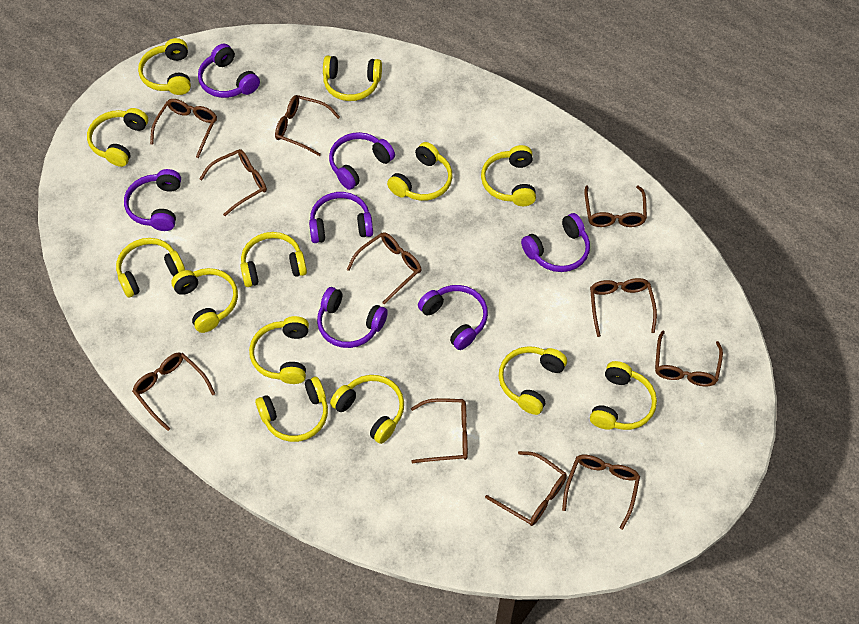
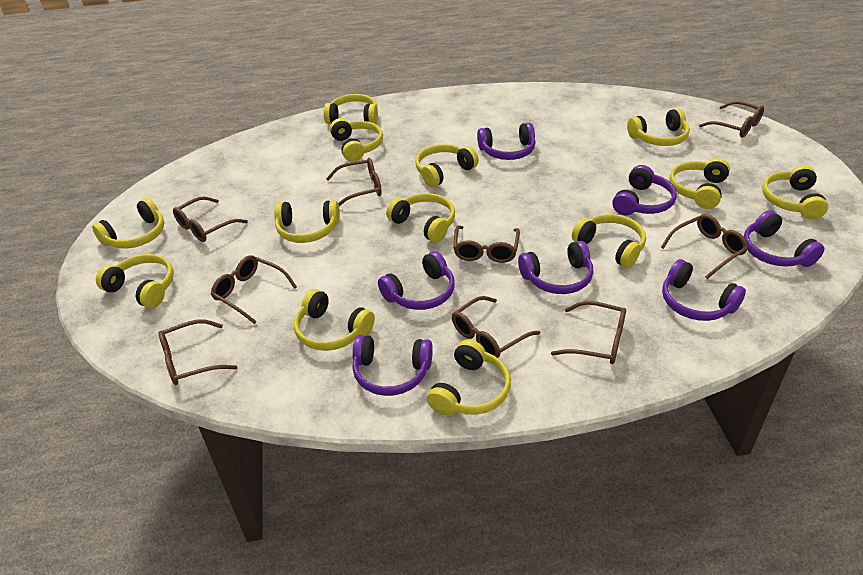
brown glasses: 11 -> 9

